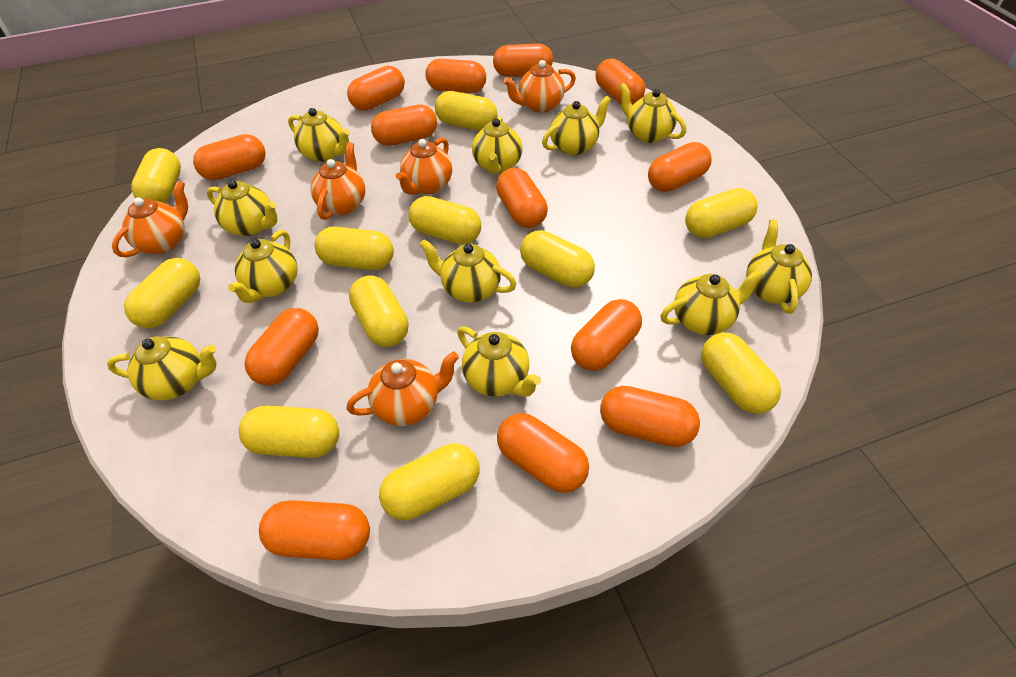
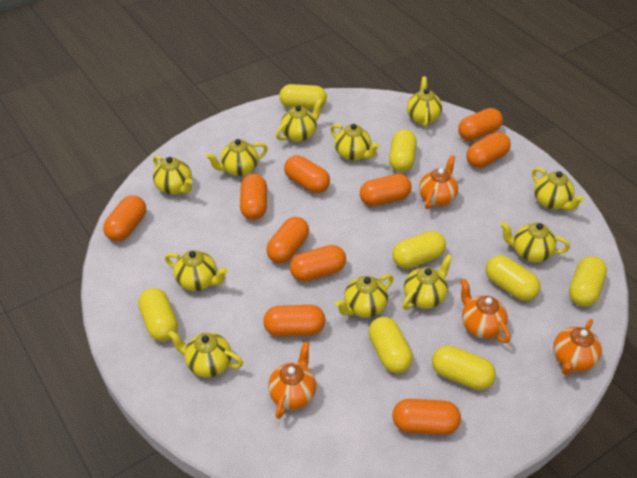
orange capsule: 13 -> 10
orange teapot: 5 -> 4
yellow capsule: 11 -> 8

